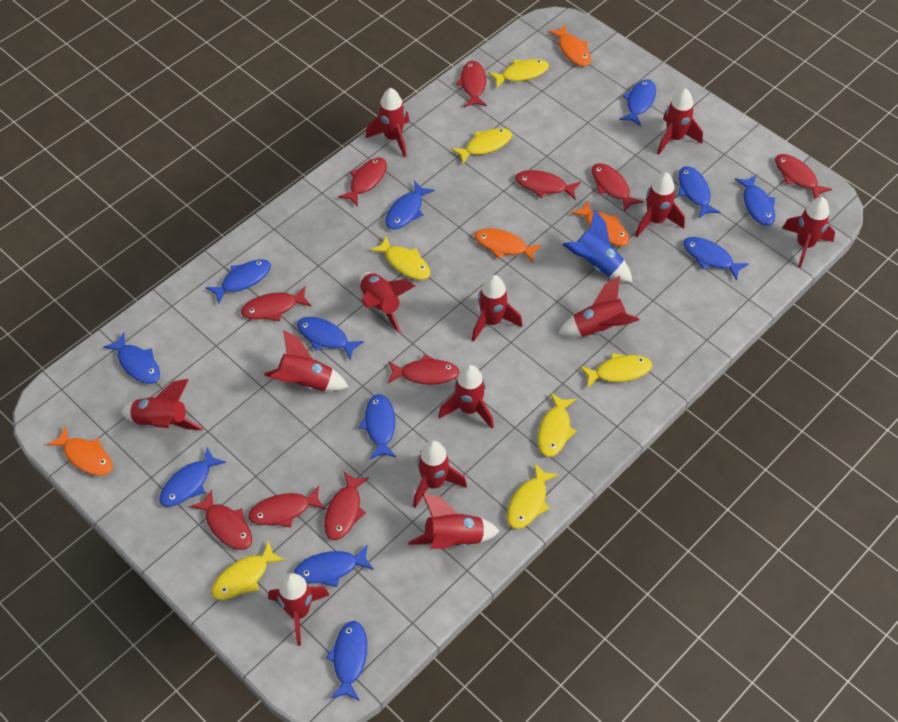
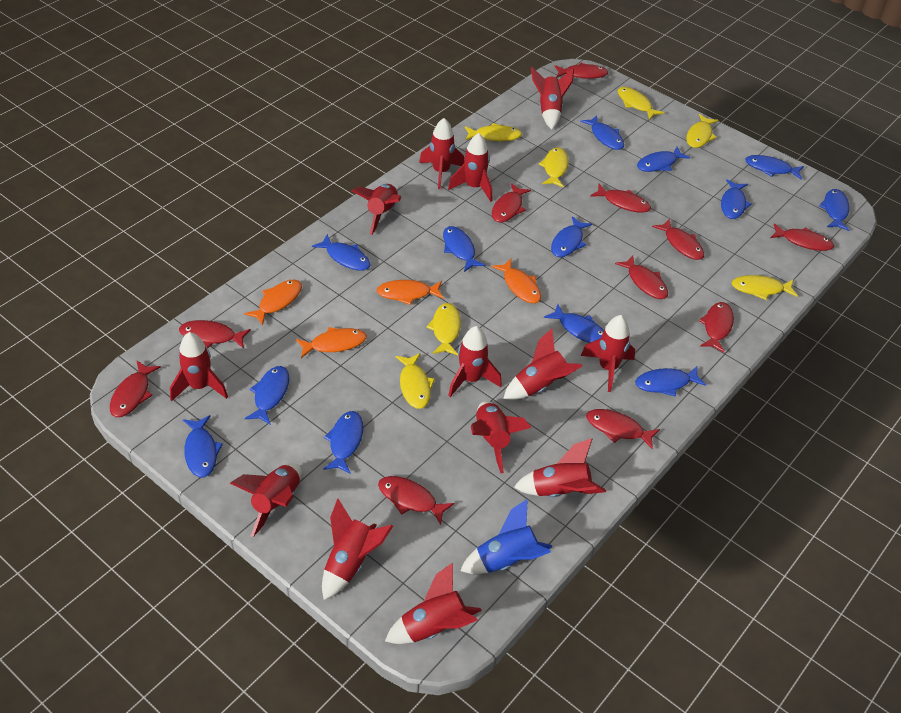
blue fish: 12 -> 13
red fish: 10 -> 11

